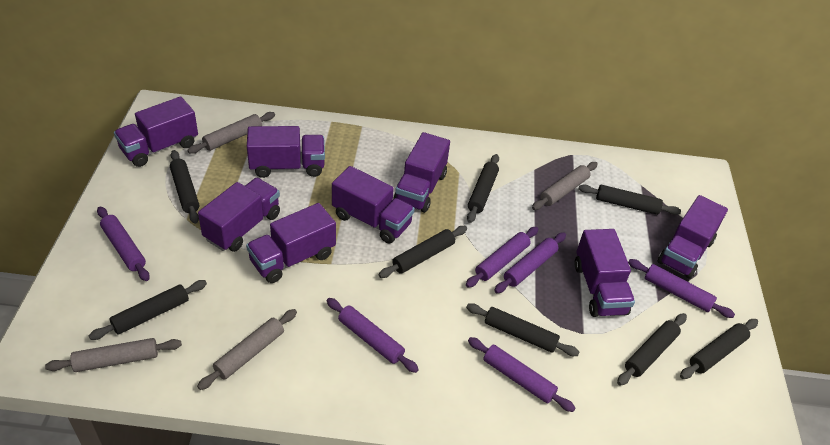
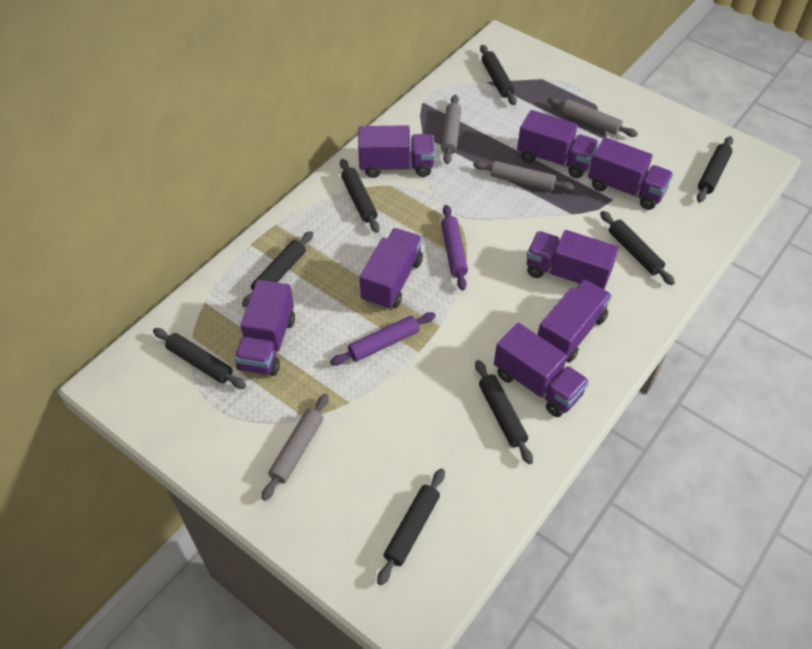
purple rolling pin: 6 -> 2

